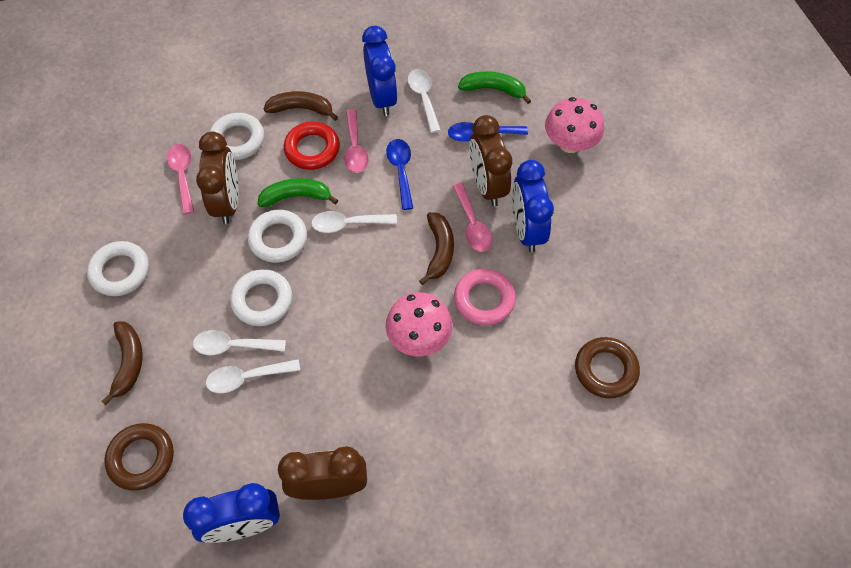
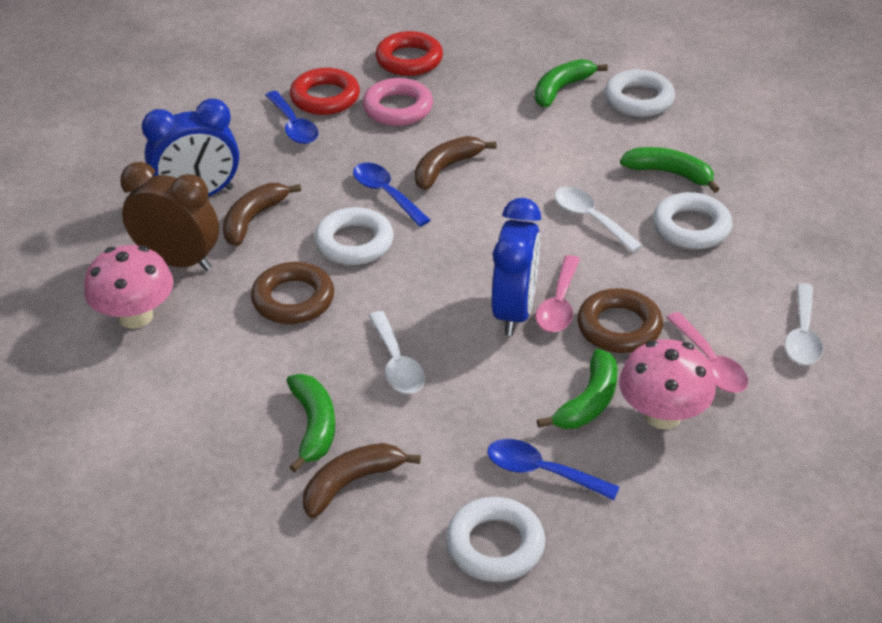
blue clock: 3 -> 2
blue spoon: 2 -> 3
brown clock: 3 -> 1
green banana: 2 -> 4
pink spoon: 3 -> 2
red ring: 1 -> 2
white spoon: 4 -> 3

